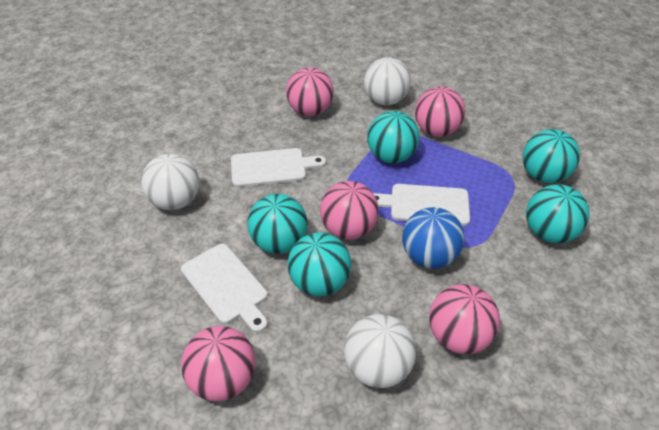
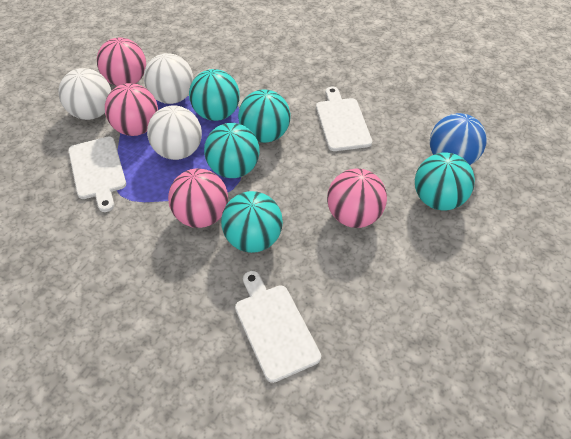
pink ball: 5 -> 4

